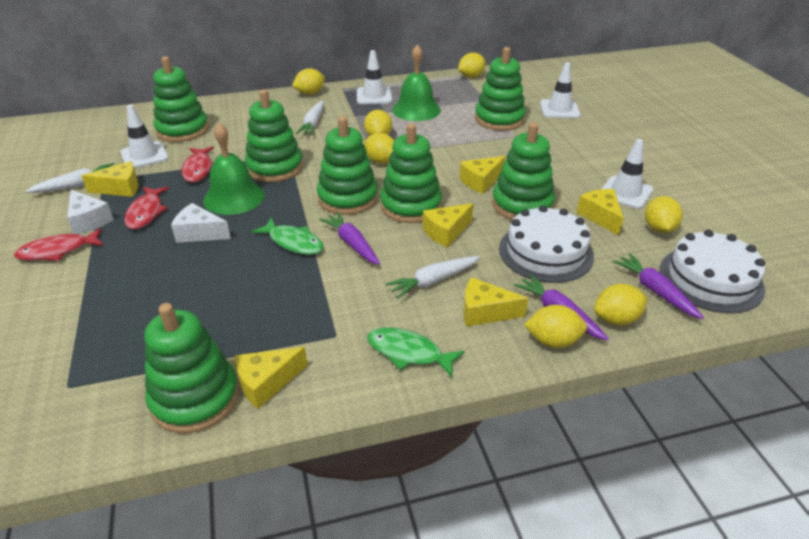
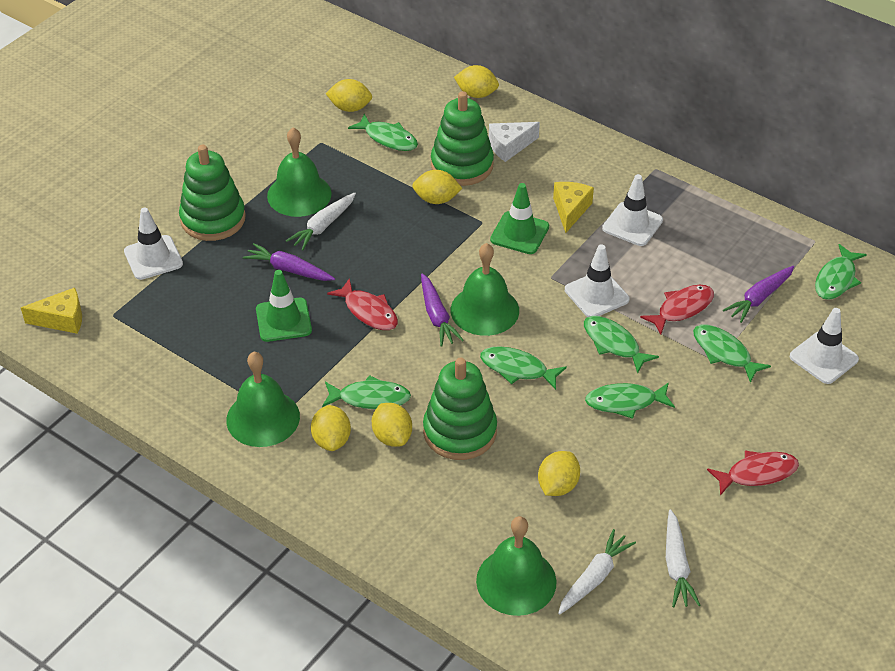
green bell: 2 -> 4
green fish: 2 -> 7
green stacking toy: 7 -> 3
green traffic cone: 0 -> 2
white cake: 2 -> 0
white cheese: 2 -> 1
yellow cheese: 6 -> 2
yellow lemon: 7 -> 6

